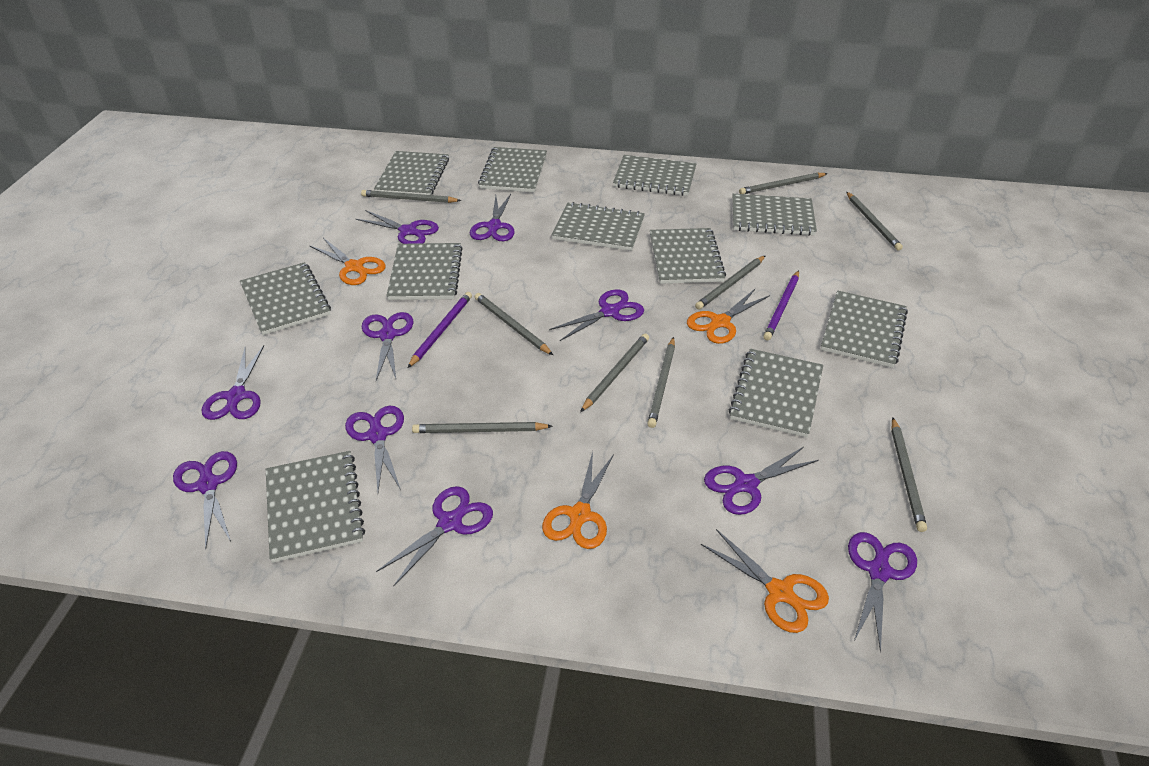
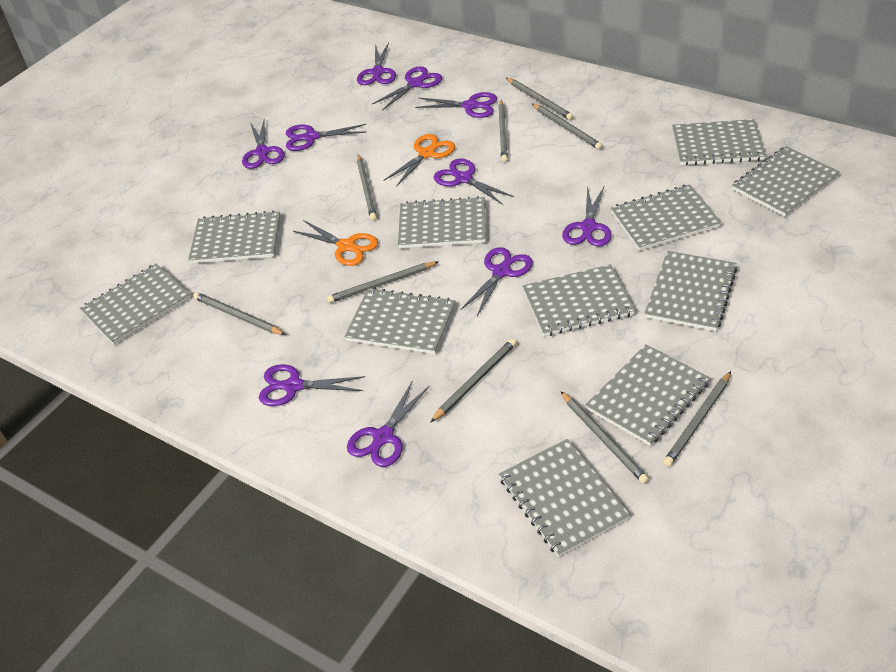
orange scissors: 4 -> 2
purple pencil: 2 -> 0

